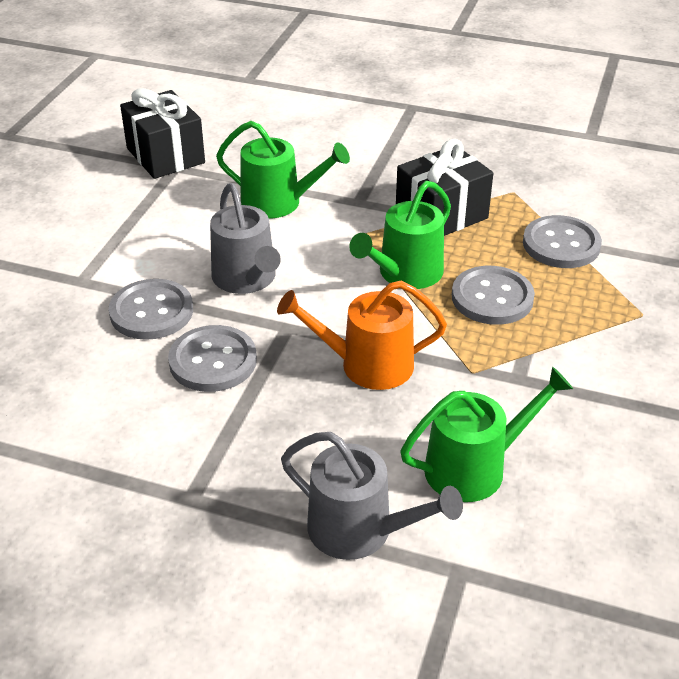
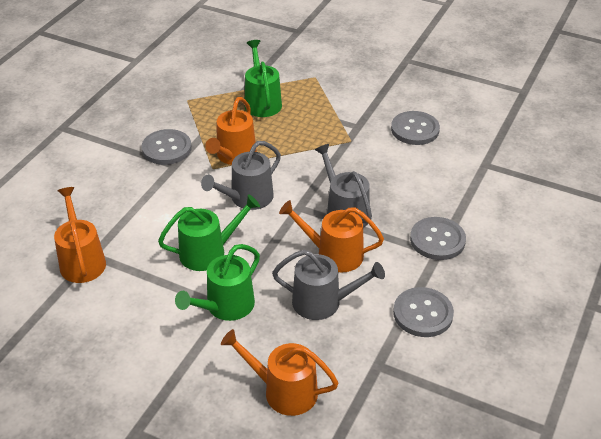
black gift: 2 -> 0
grey watering can: 2 -> 3
orange watering can: 1 -> 4

